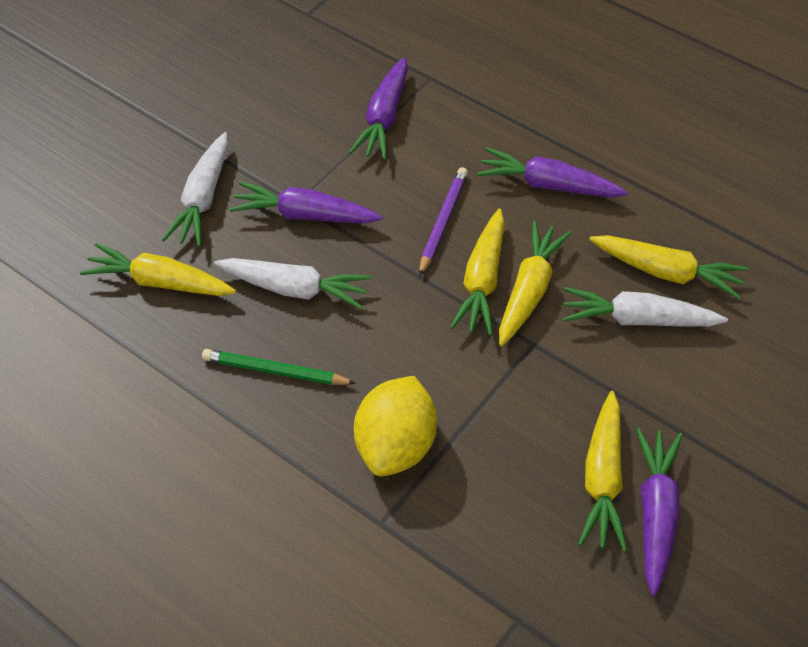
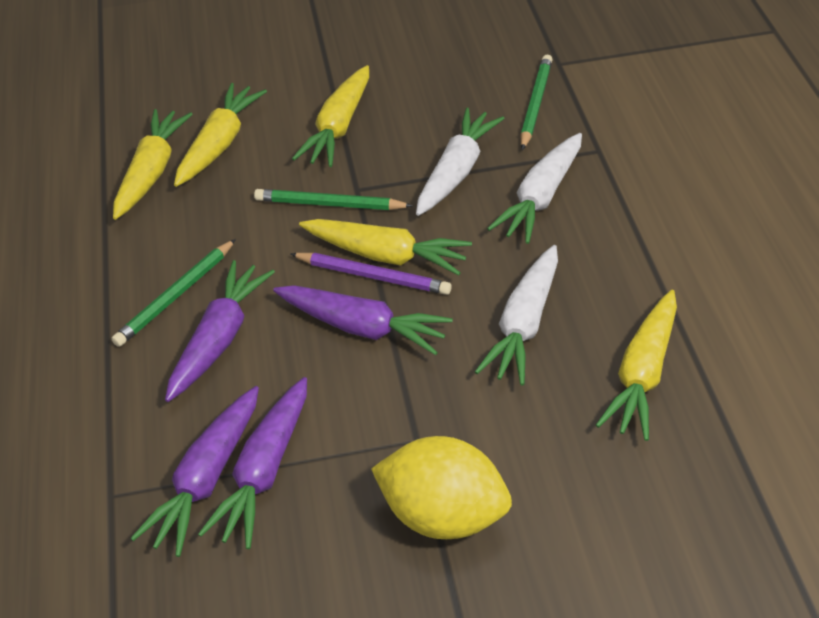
green pencil: 1 -> 3

